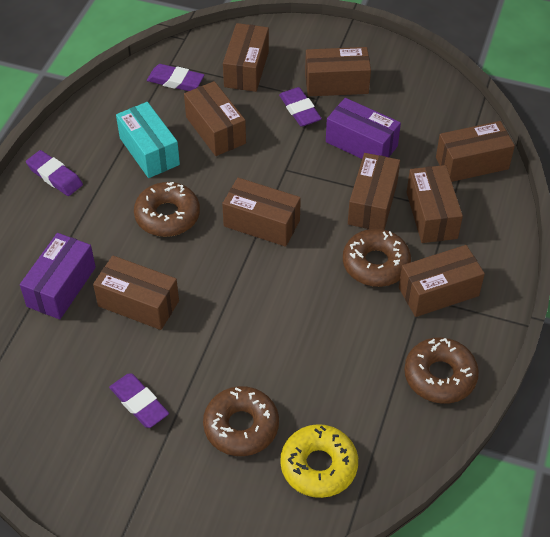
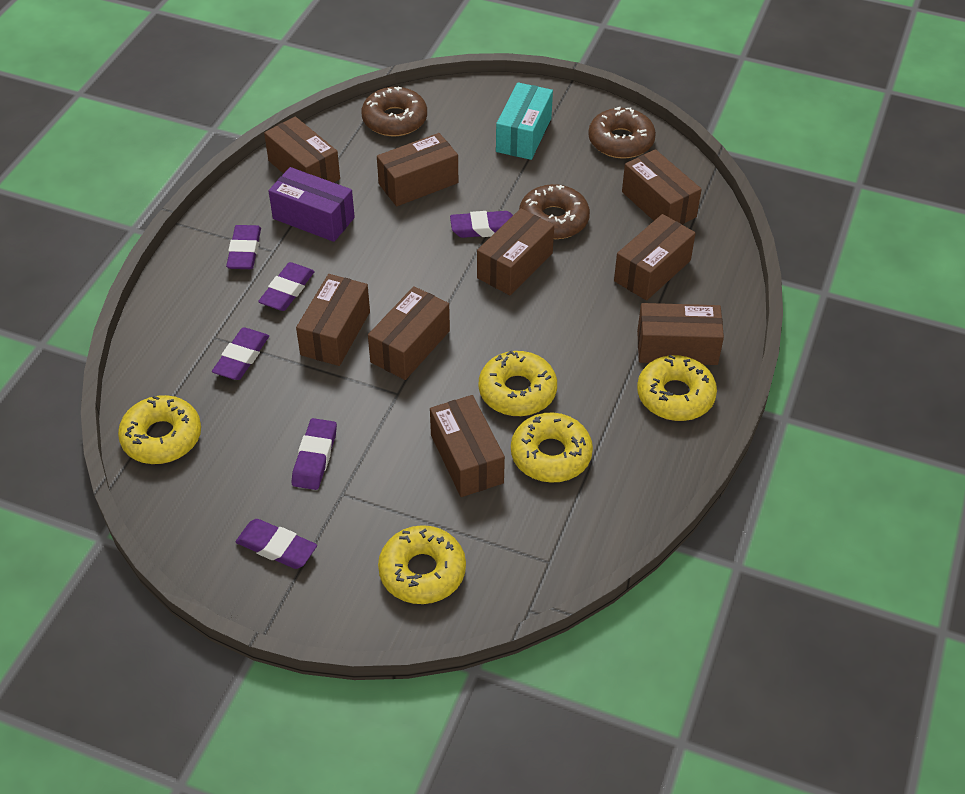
brown donut: 4 -> 3
purple box: 2 -> 1
purple eraser: 4 -> 6
yellow donut: 1 -> 5

